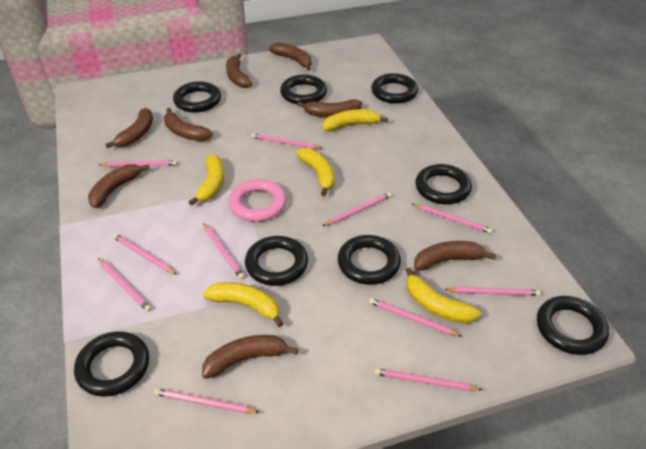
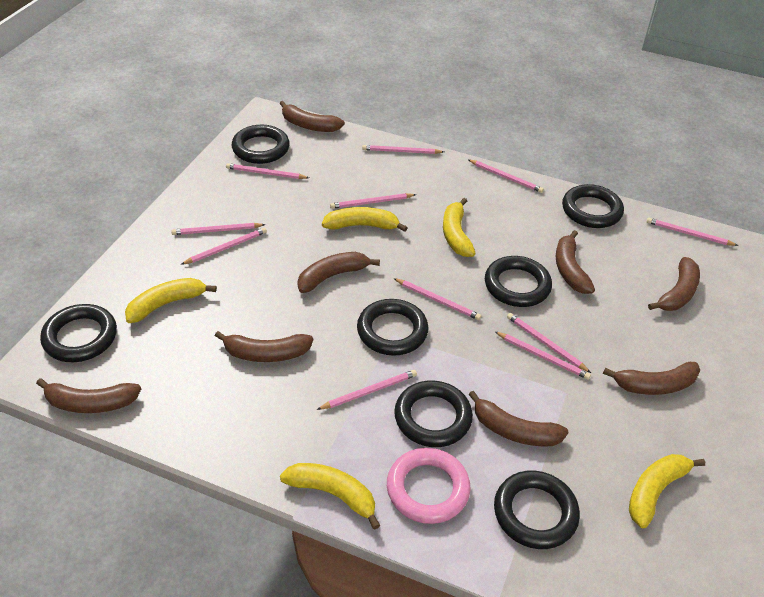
black ring: 8 -> 7

